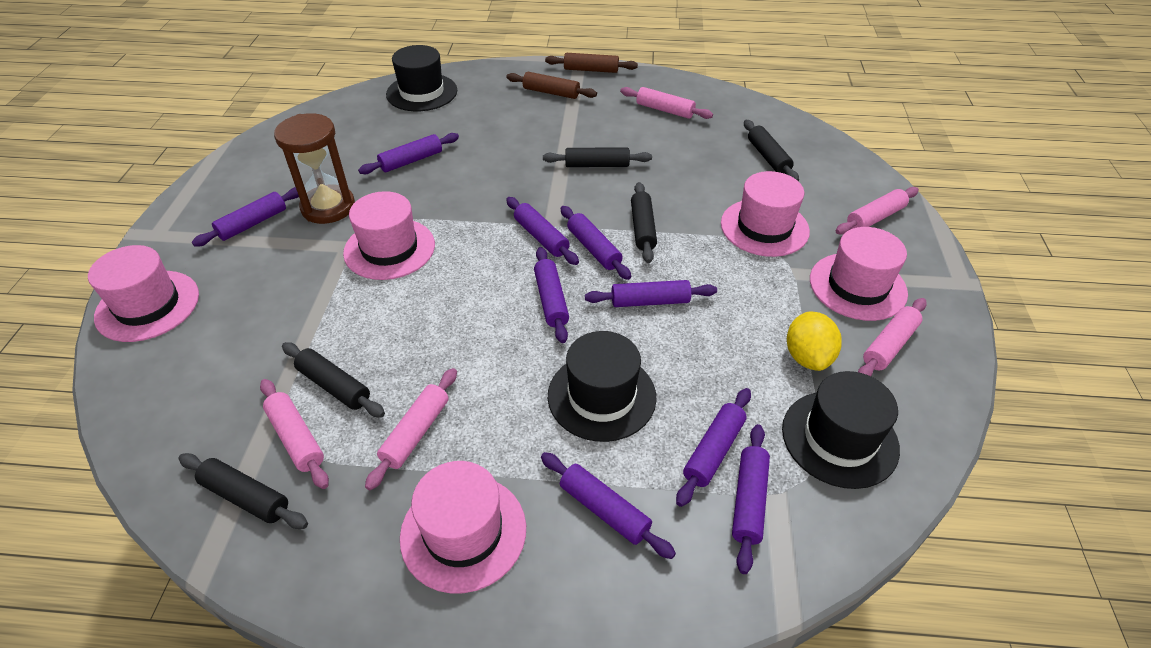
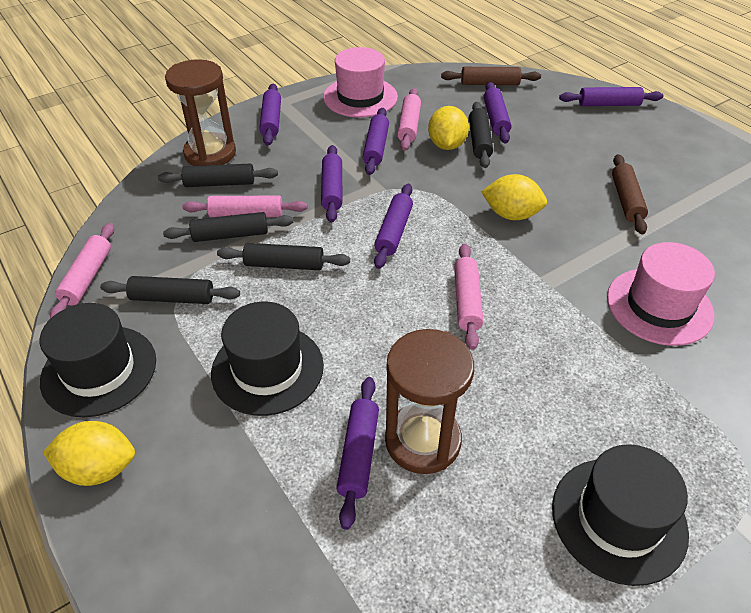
brown hourglass: 1 -> 2
pink hat: 5 -> 2
pink rolling pin: 5 -> 4
purple rolling pin: 9 -> 7
yellow lemon: 1 -> 3

